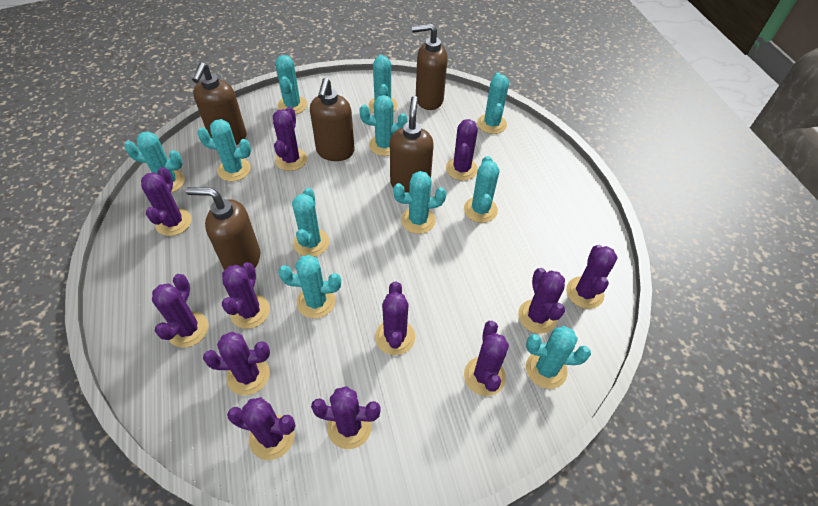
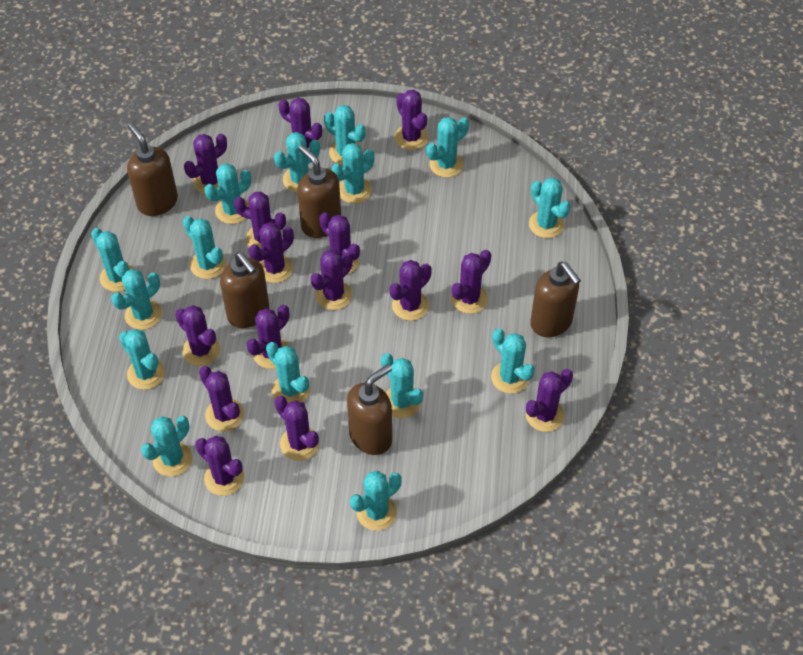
purple cactus: 12 -> 15
turquoise cactus: 11 -> 15

